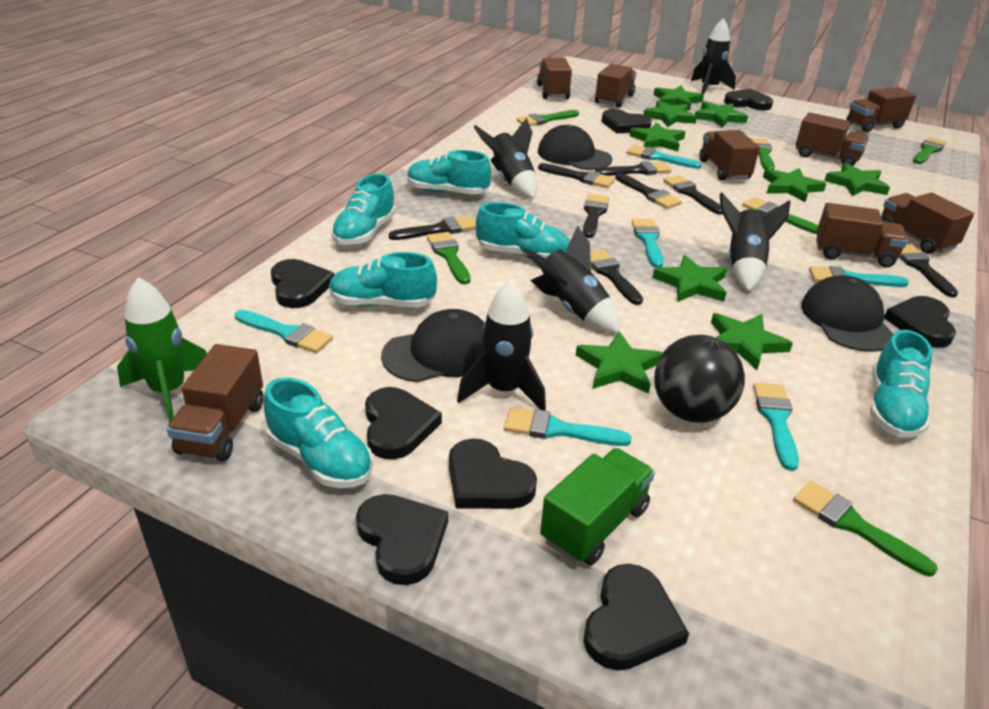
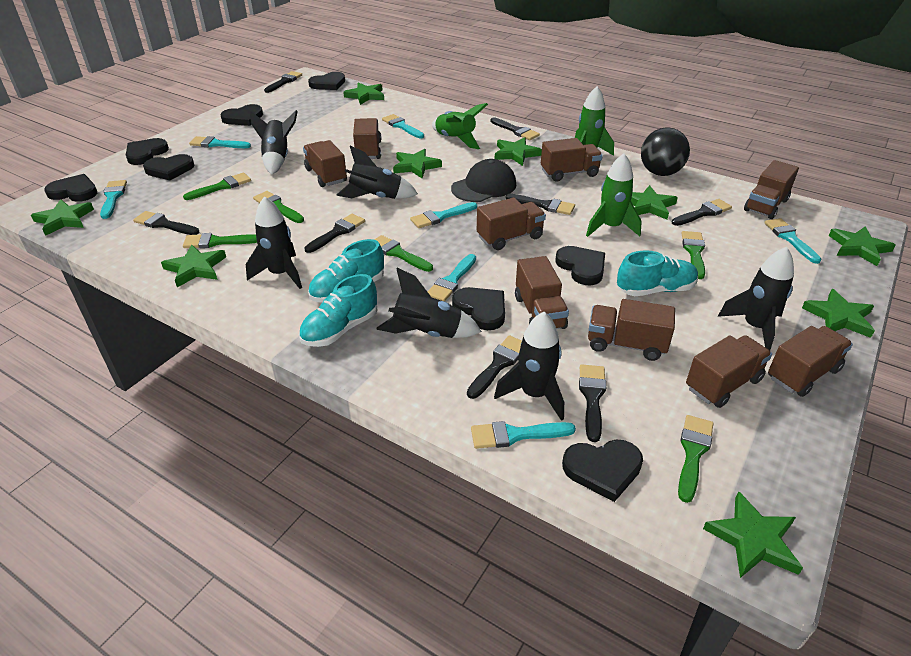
black cap: 3 -> 1
black rocket: 5 -> 6
brown truck: 8 -> 9
green rocket: 1 -> 3
green truck: 1 -> 0
turquoise brush: 6 -> 7
turquoise shoe: 6 -> 3

